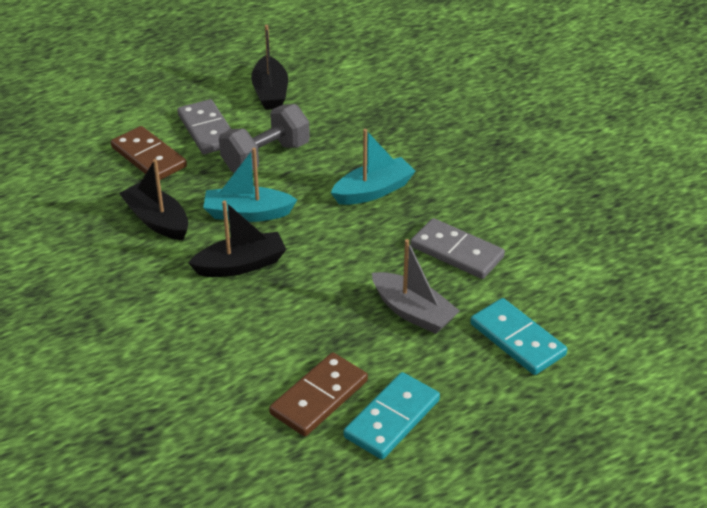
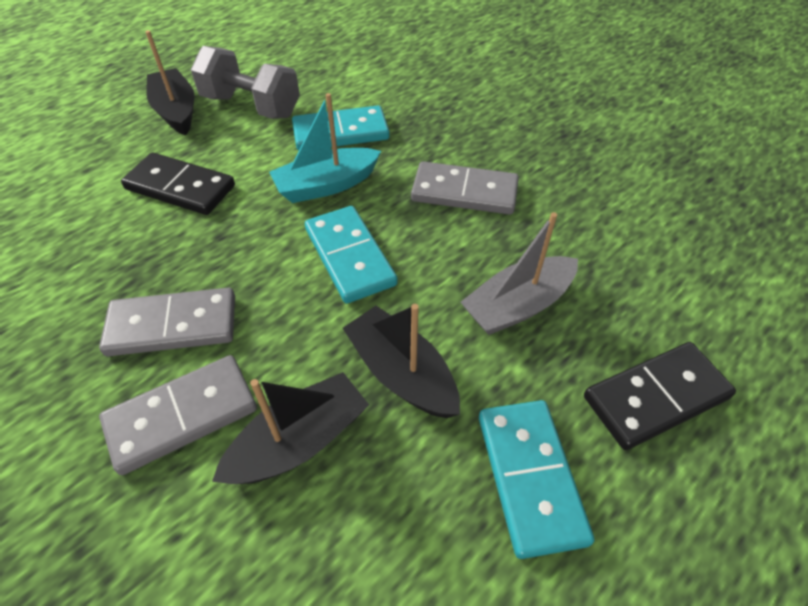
black domino: 0 -> 2
brown domino: 2 -> 0
grey domino: 2 -> 3
turquoise boat: 2 -> 1
turquoise domino: 2 -> 3

